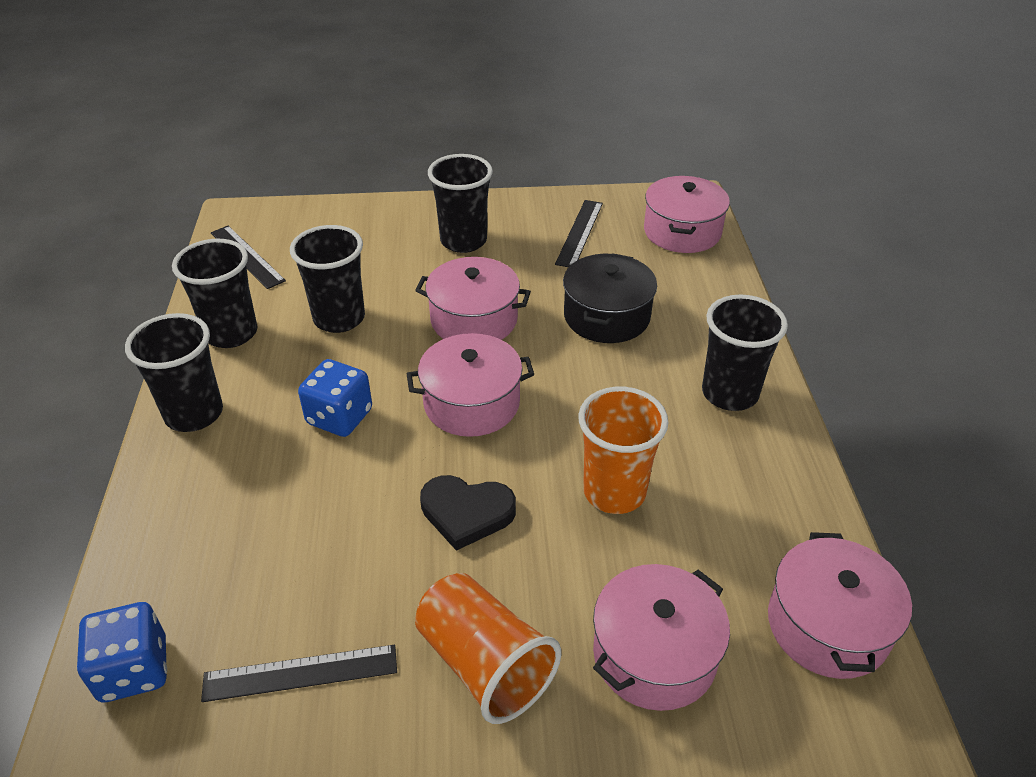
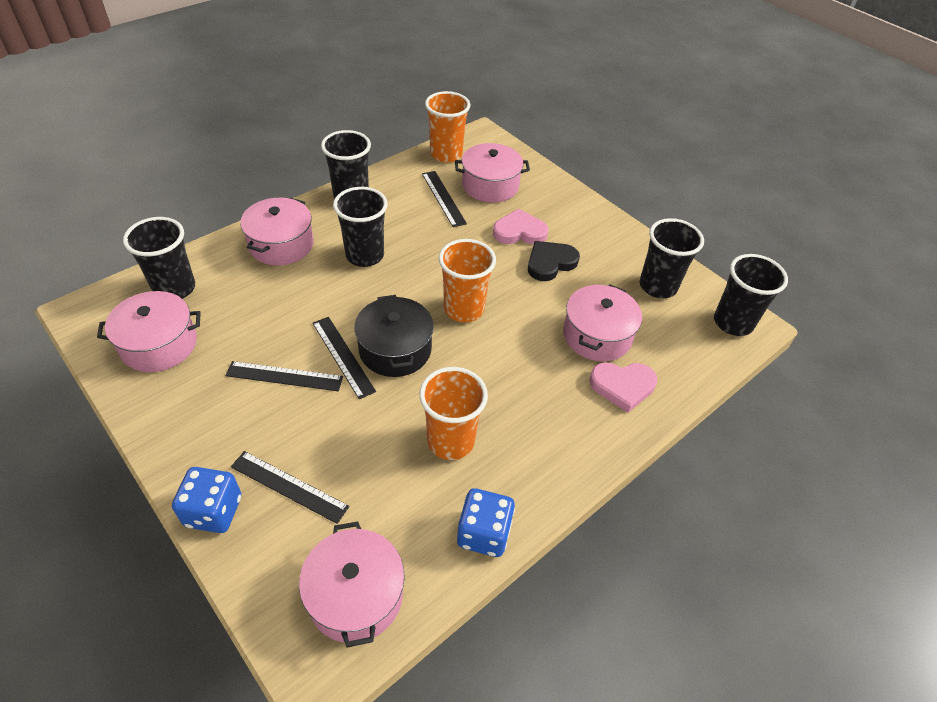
black ruler: 3 -> 4
orange cup: 2 -> 3
pink heart: 0 -> 2

